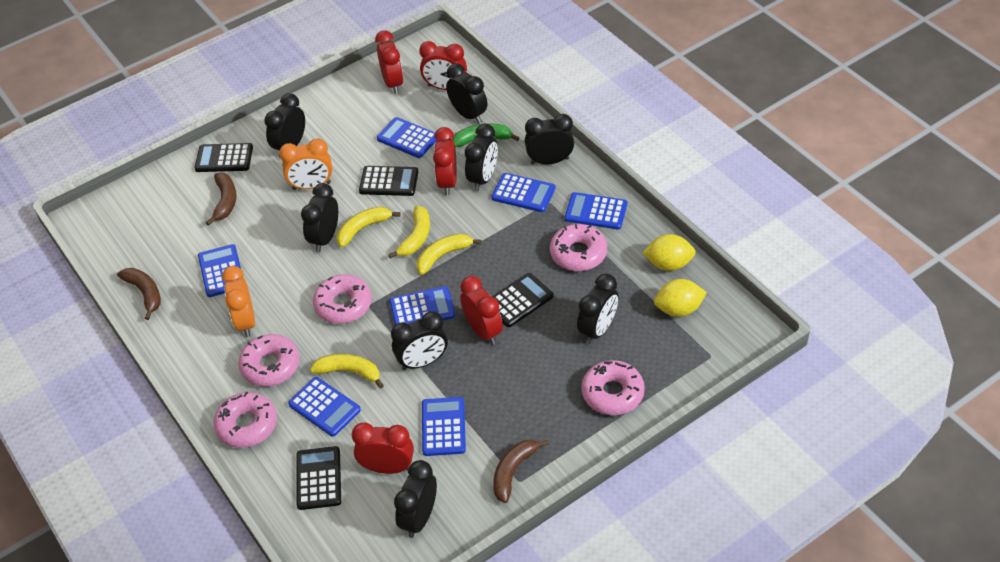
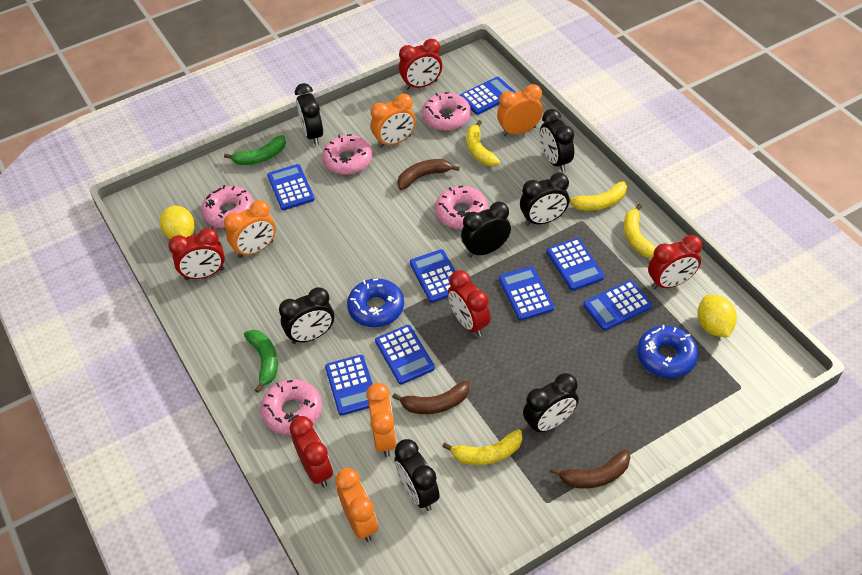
black calculator: 4 -> 0
black clock: 8 -> 7
blue calculator: 7 -> 8
blue donut: 0 -> 2
green banana: 1 -> 2
orange clock: 2 -> 5

